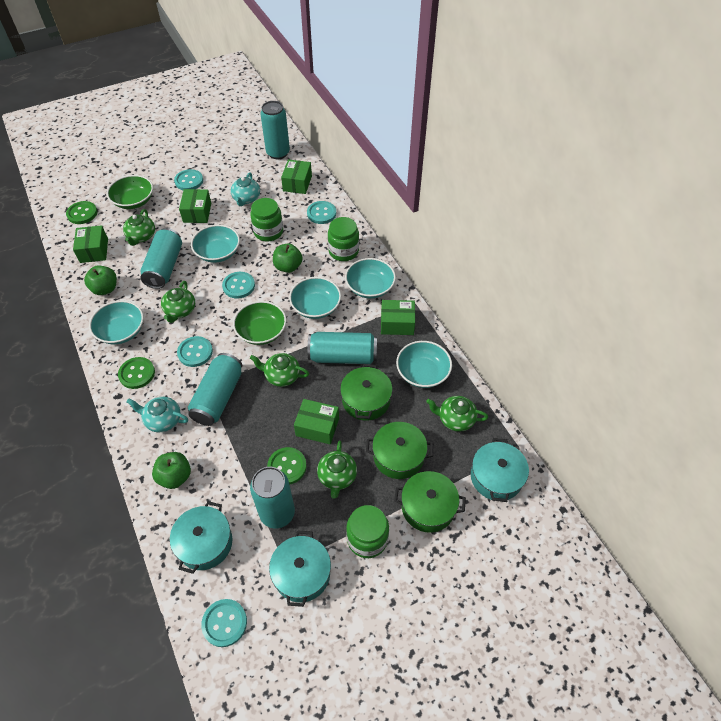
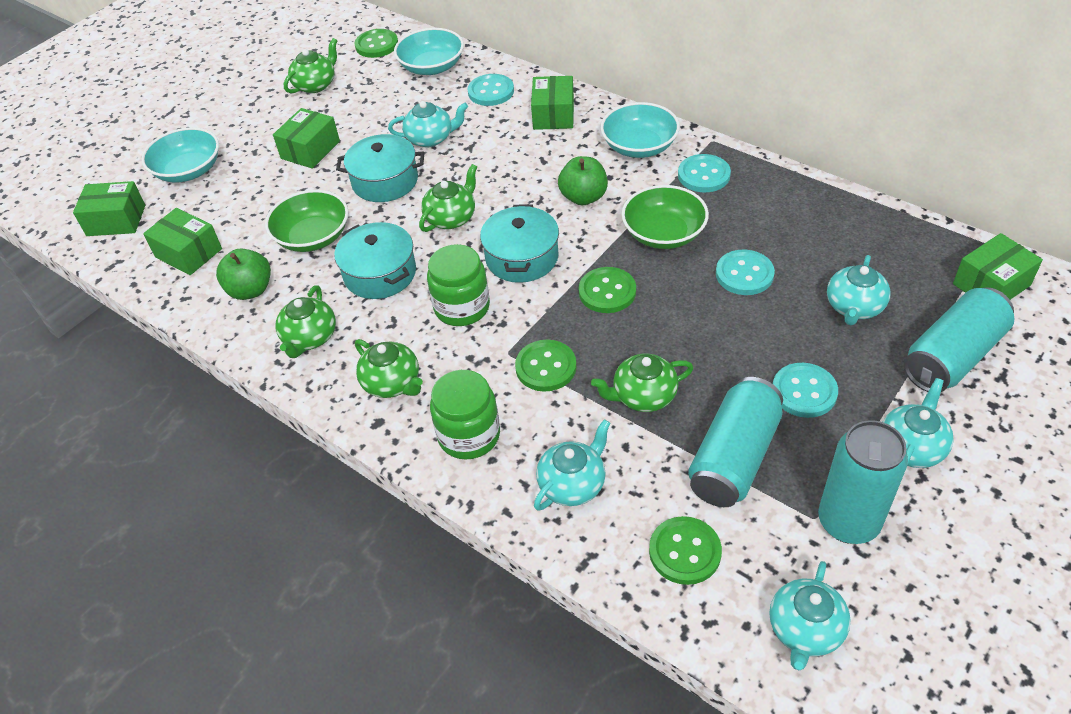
green apple: 3 -> 2
green button: 3 -> 4
green jar: 3 -> 2
green pot: 3 -> 0
turquoise bowl: 5 -> 3
turquoise button: 5 -> 4
turquoise can: 5 -> 3
turquoise teapot: 2 -> 5

